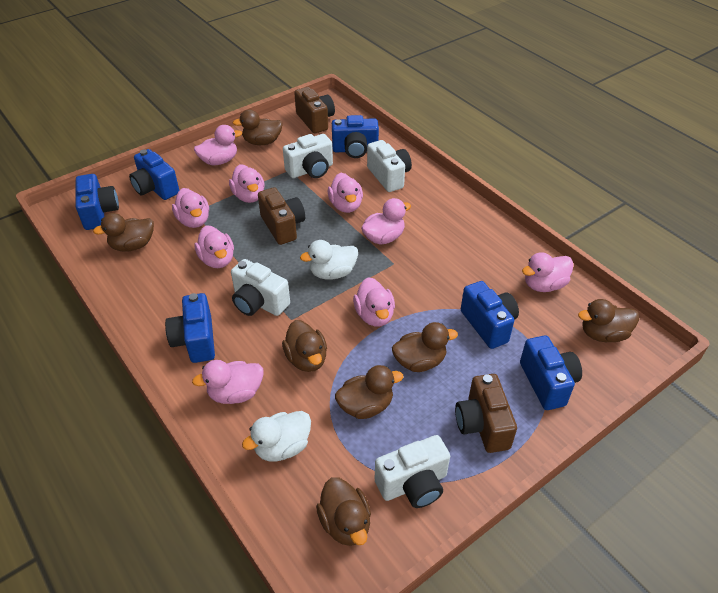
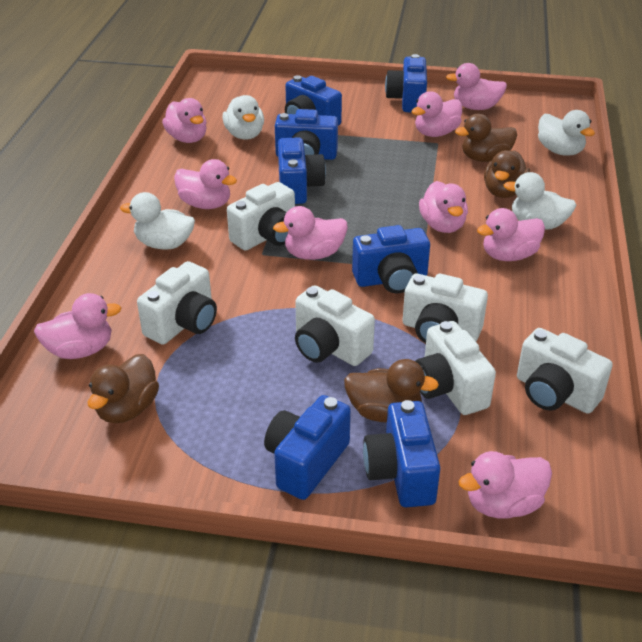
blue camera: 6 -> 7
brown camera: 3 -> 0
brown duck: 7 -> 4
white camera: 4 -> 6
white duck: 2 -> 4

